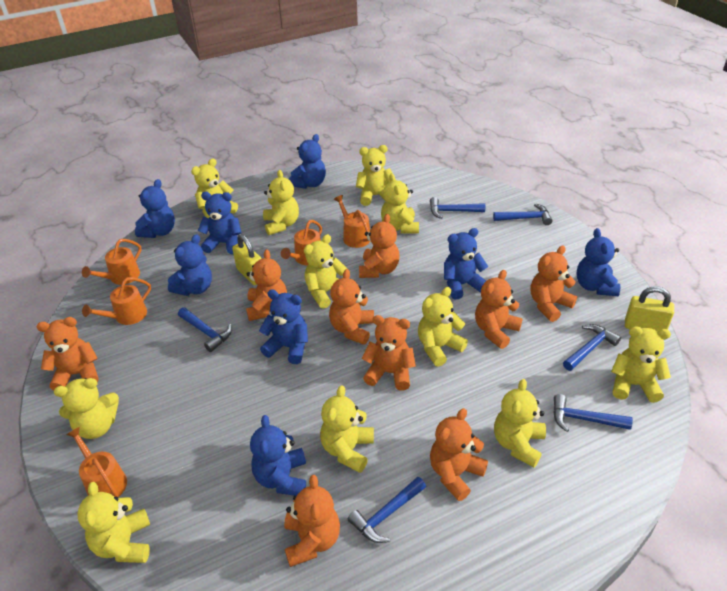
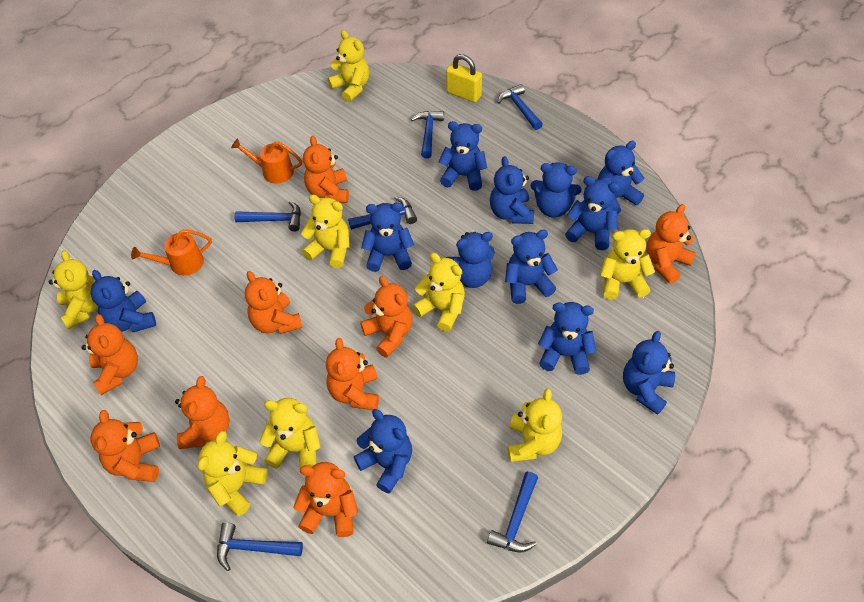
blue teddy bear: 8 -> 12
orange watering can: 5 -> 2
yellow padlock: 2 -> 1
yellow teddy bear: 11 -> 8

